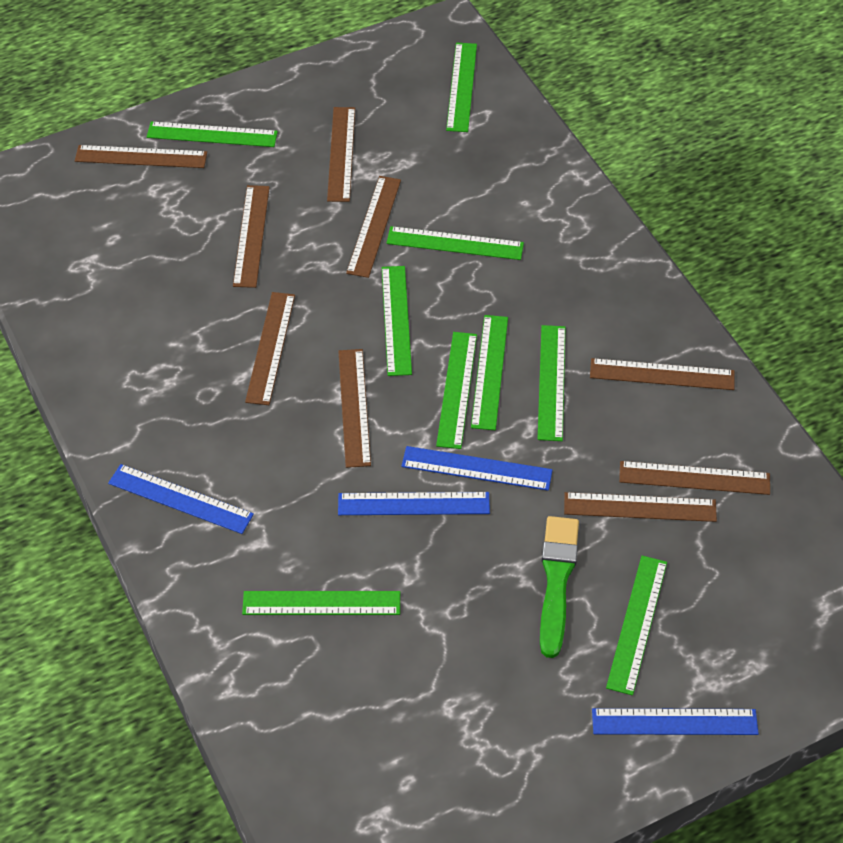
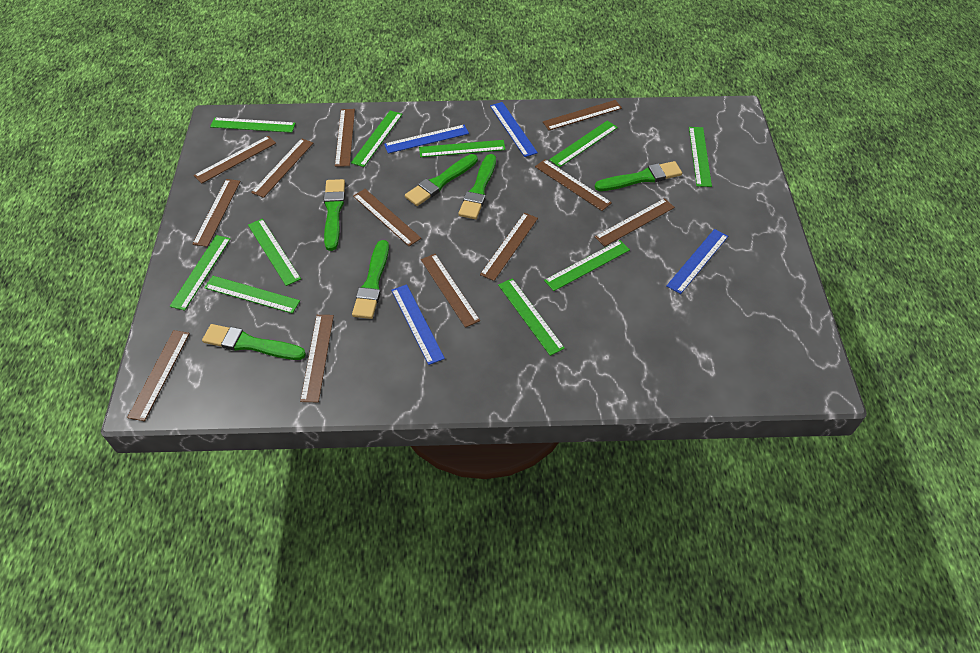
brown ruler: 9 -> 12
green brush: 1 -> 6
green ruler: 9 -> 10

